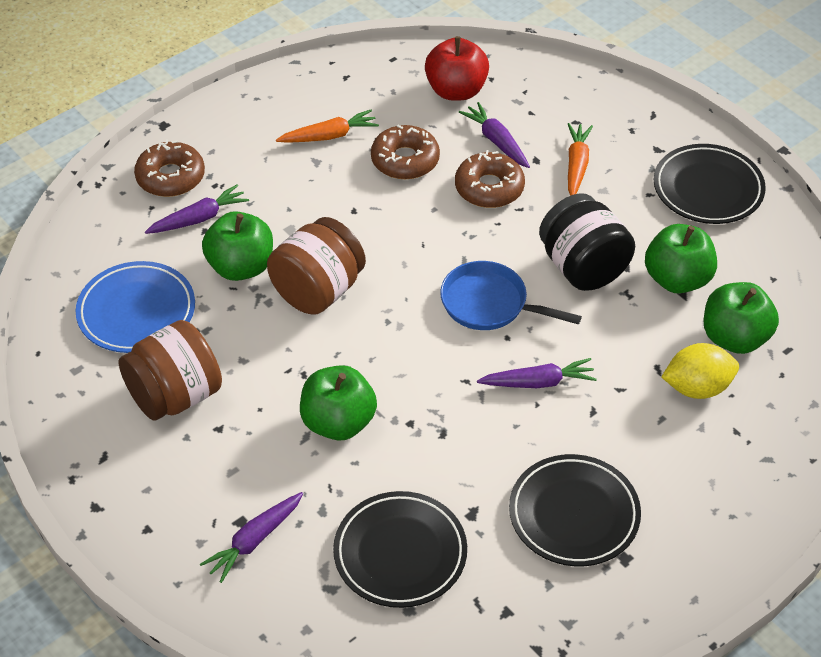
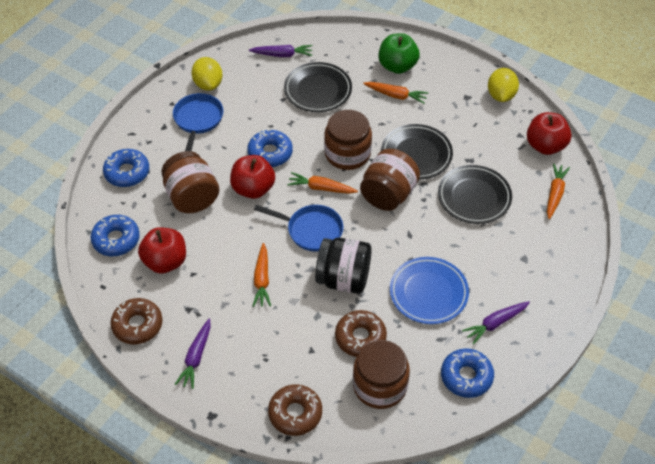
blue donut: 0 -> 4
blue pan: 1 -> 2
brown jar: 2 -> 4
green apple: 4 -> 1
orange carrot: 2 -> 4
purple carrot: 4 -> 3
red apple: 1 -> 3
yellow lemon: 1 -> 2

